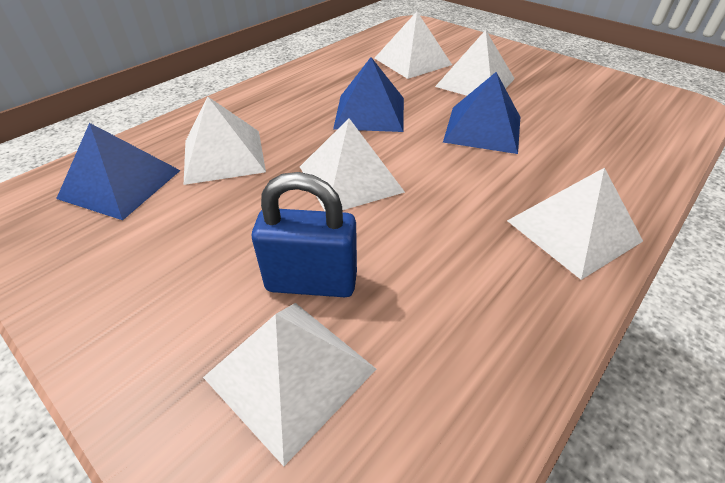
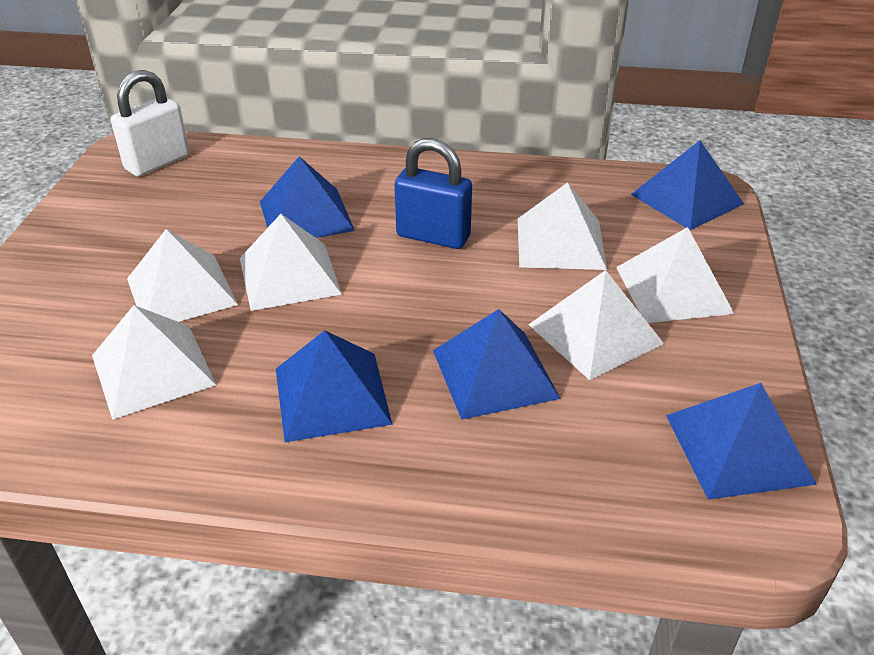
blue pyramid: 3 -> 5
white padlock: 0 -> 1

